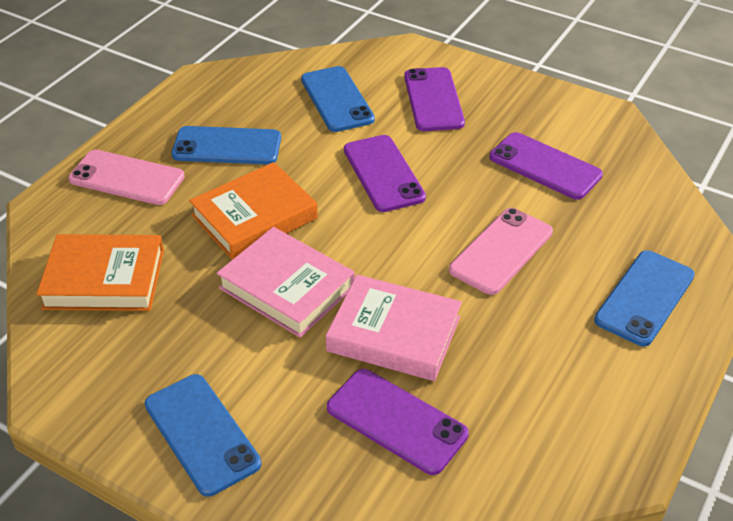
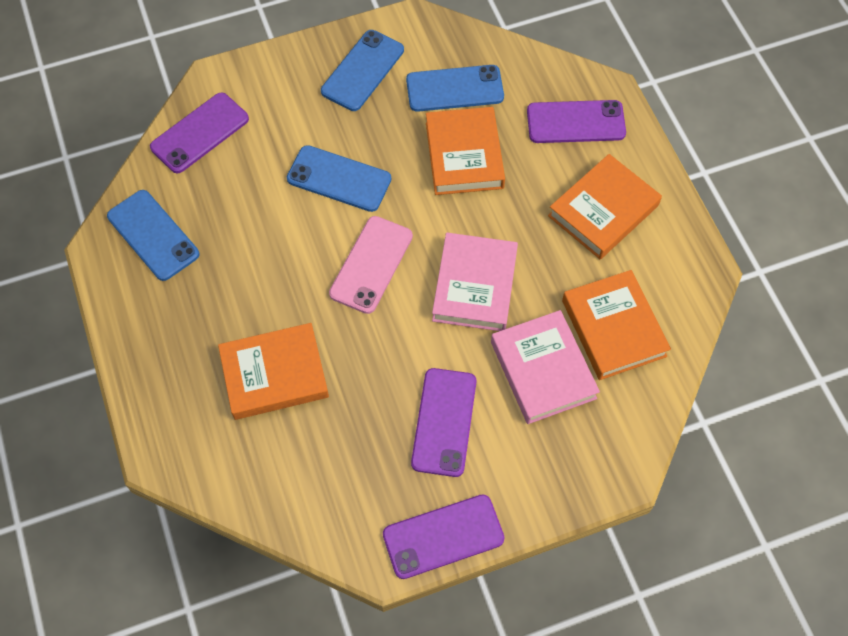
orange book: 2 -> 4
pink phone: 2 -> 1

